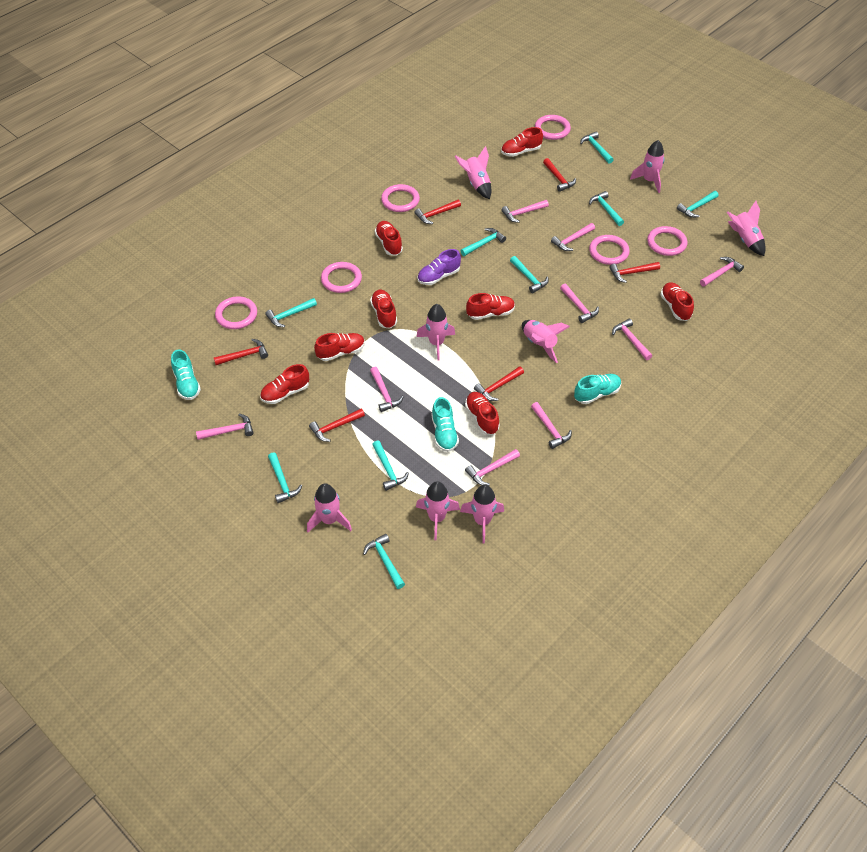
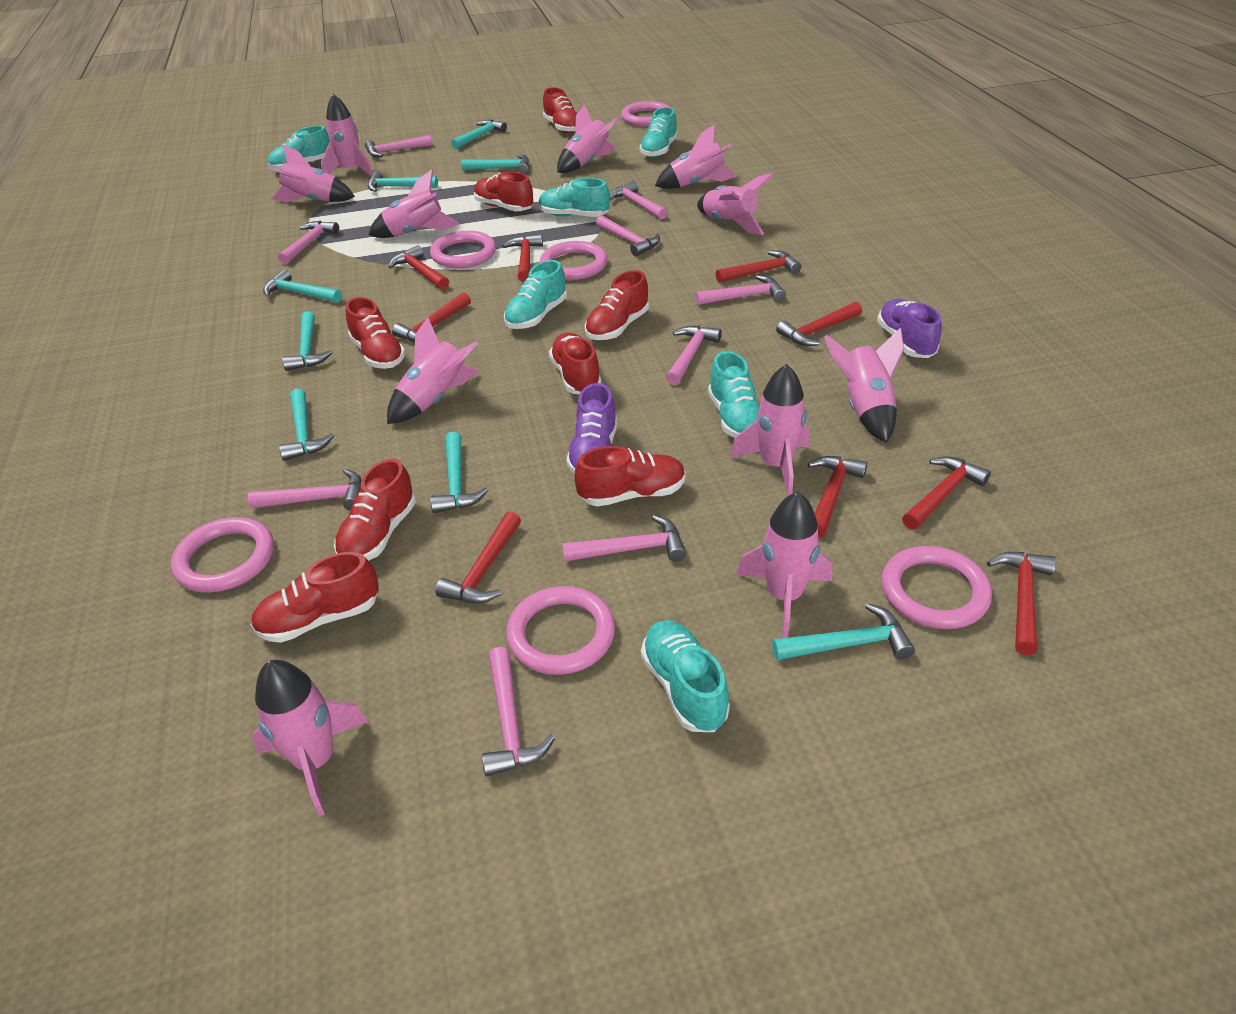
pink rocket: 8 -> 11
purple shoe: 1 -> 2
red hammer: 6 -> 9
turquoise hammer: 9 -> 8
turquoise shoe: 3 -> 6

